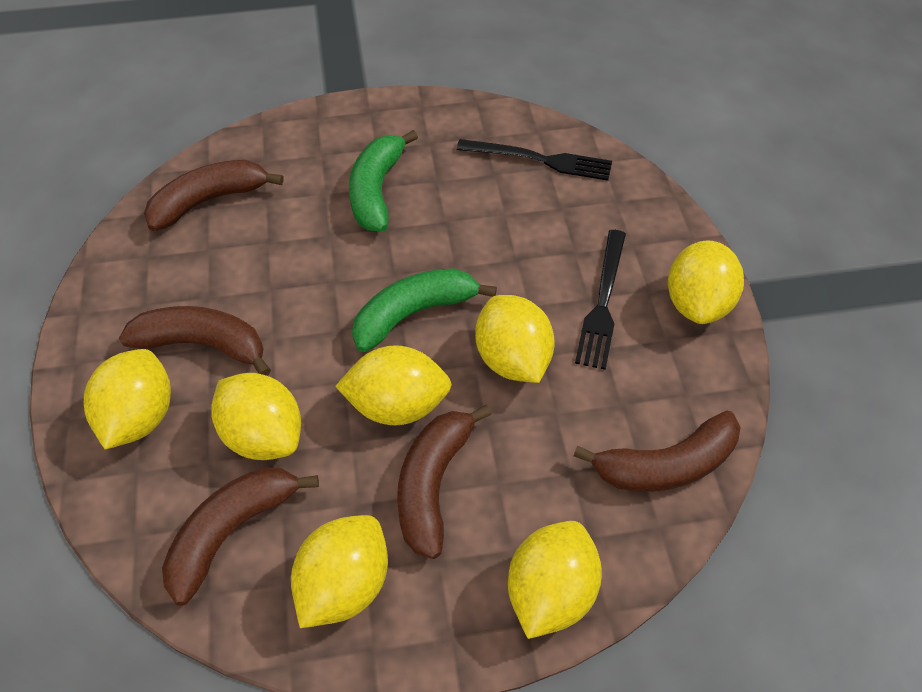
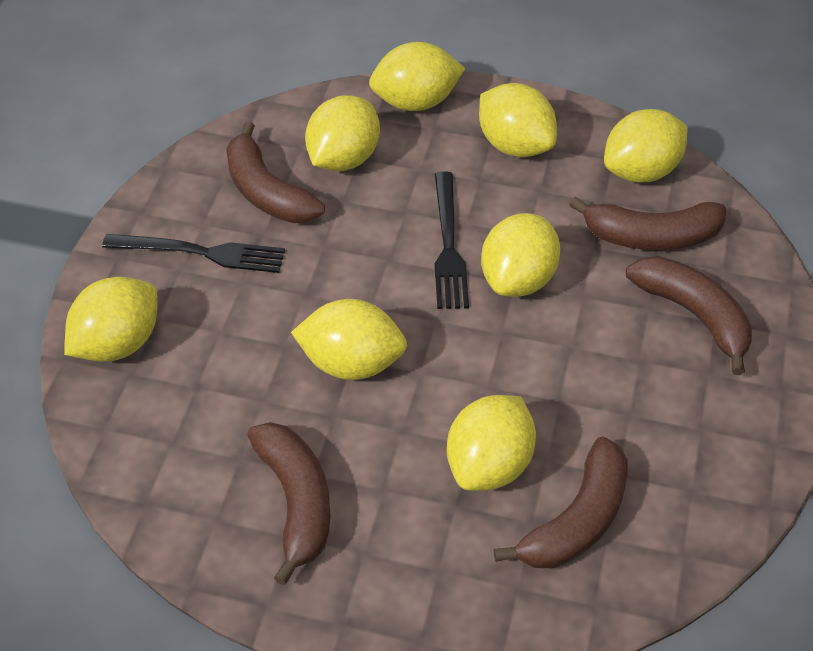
green banana: 2 -> 0
yellow lemon: 7 -> 8

